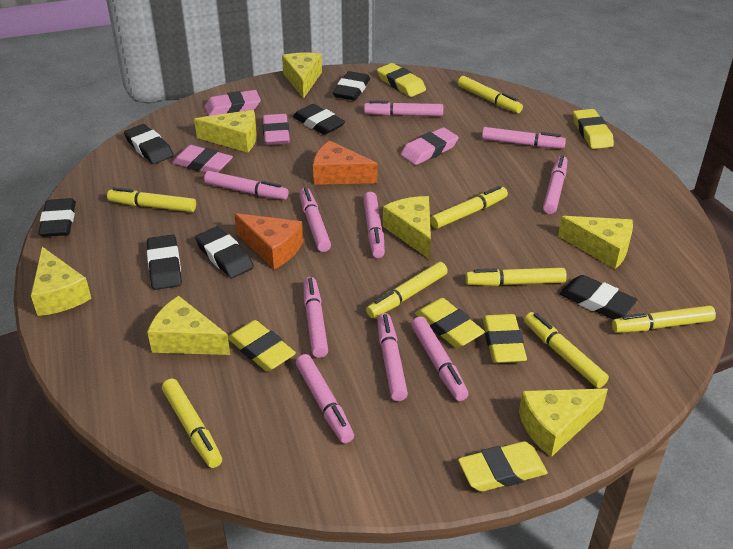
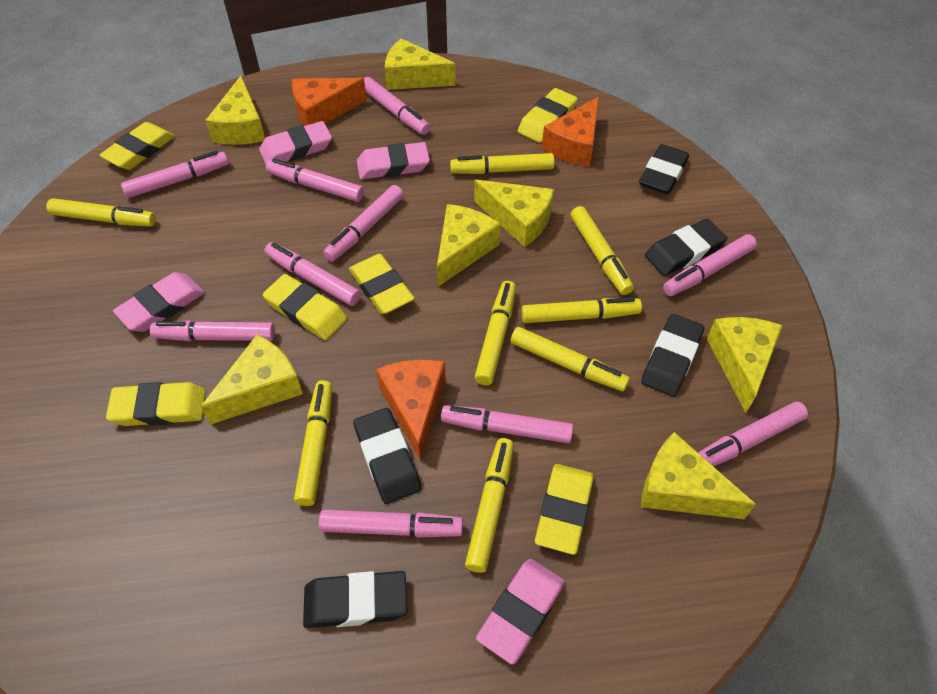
black eraser: 7 -> 5
orange cheese: 2 -> 3

